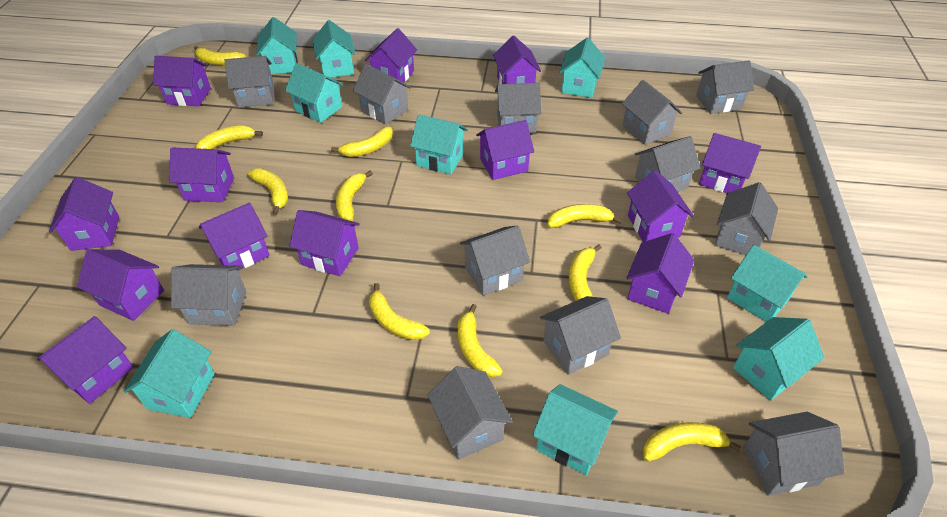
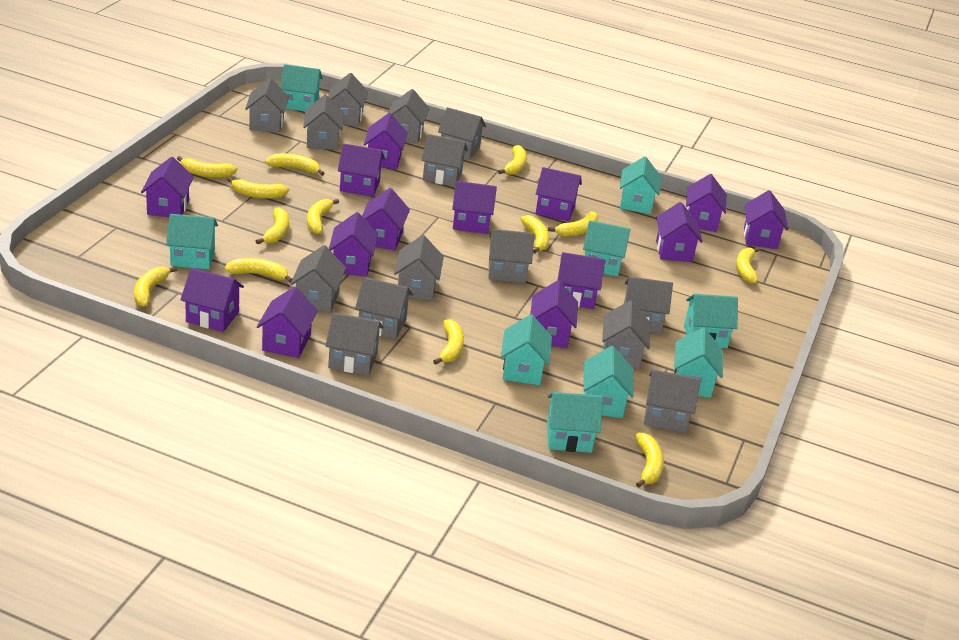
grey house: 12 -> 14
purple house: 13 -> 14
yellow banana: 10 -> 13

